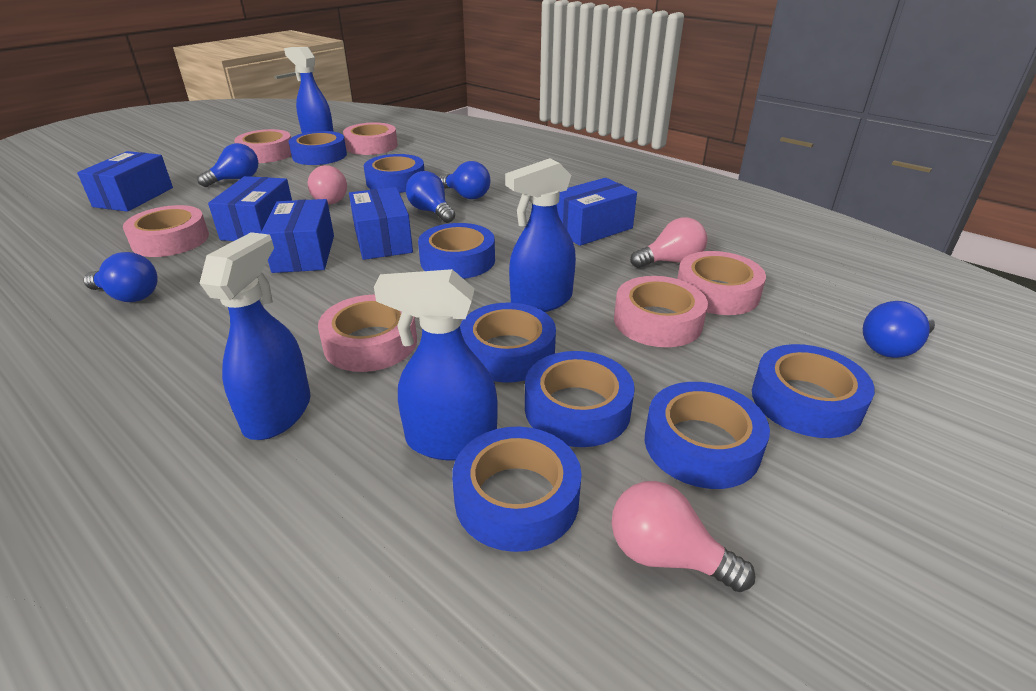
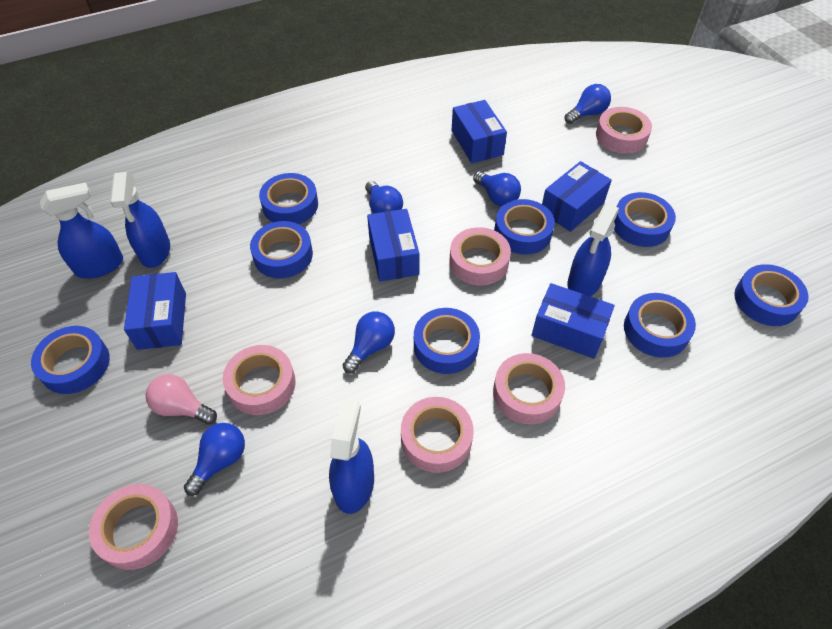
pink light bulb: 3 -> 1

